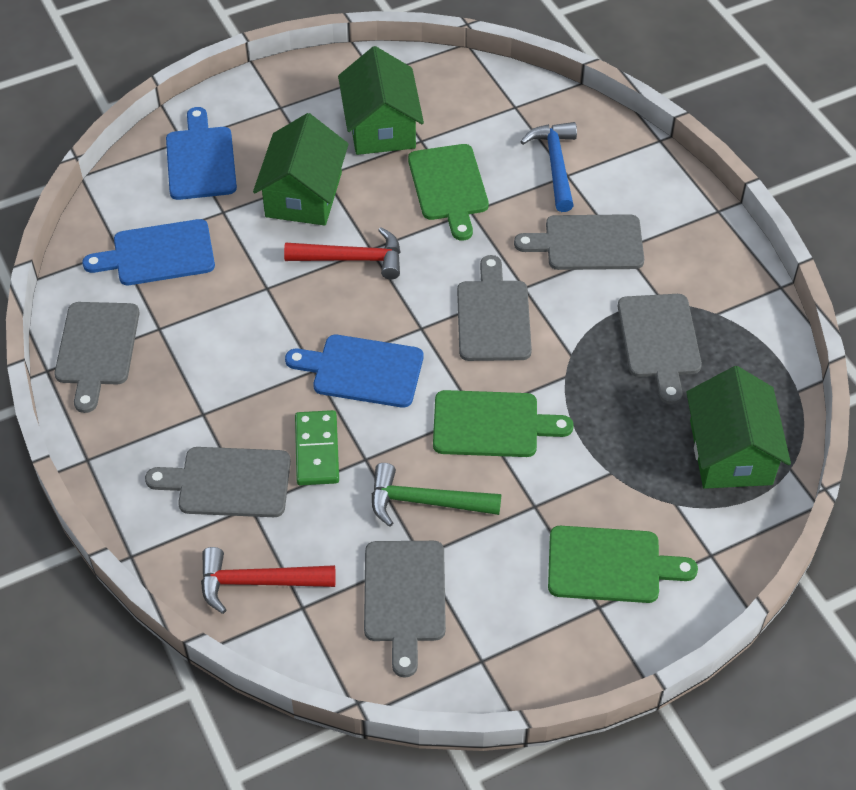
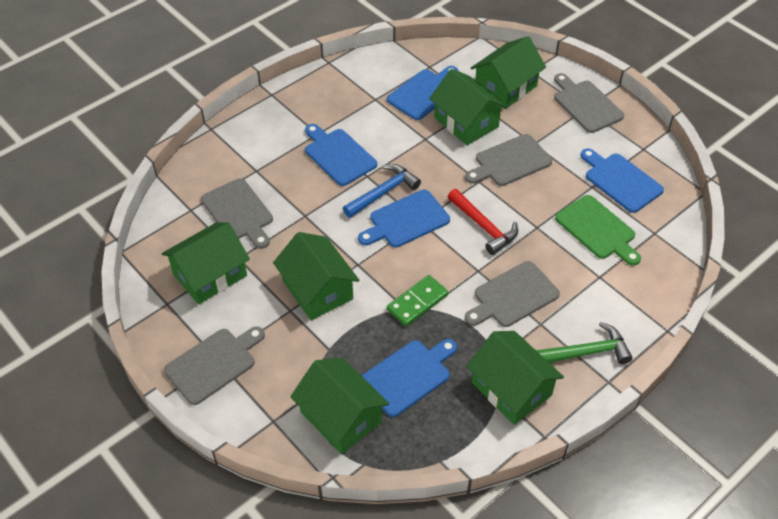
blue cutting board: 3 -> 5
green cutting board: 3 -> 1
green house: 3 -> 6
grey cutting board: 6 -> 5
red hammer: 2 -> 1

